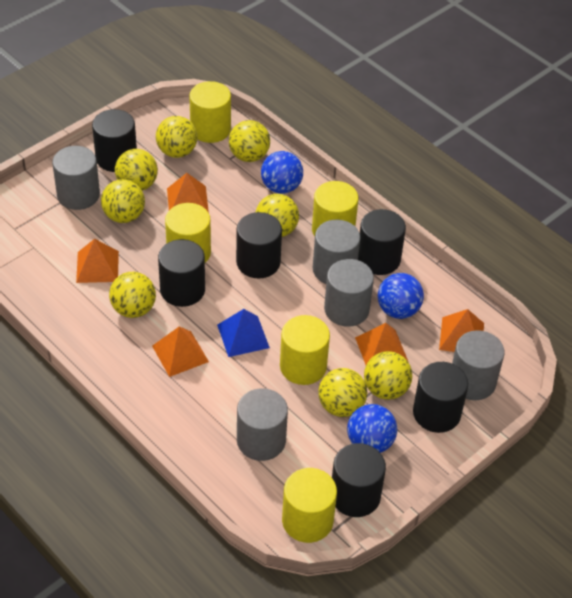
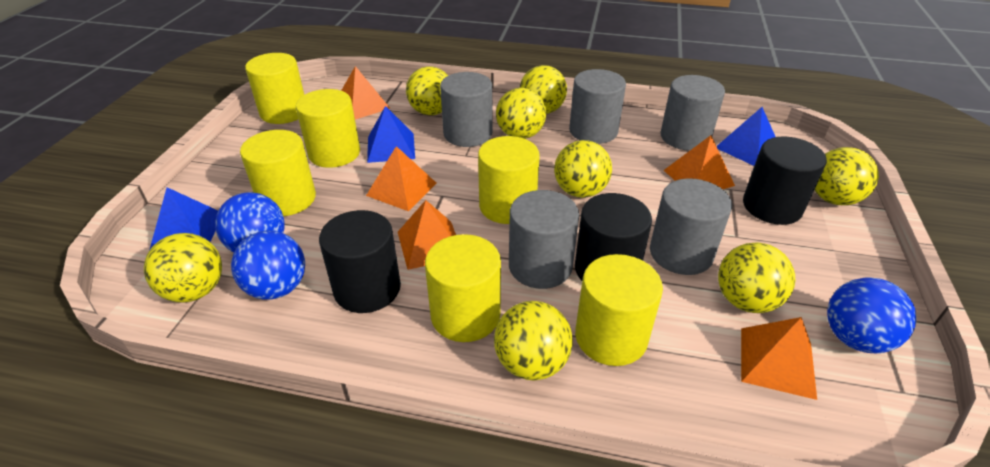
black cylinder: 6 -> 3
blue pyramid: 1 -> 3
yellow cylinder: 5 -> 6

